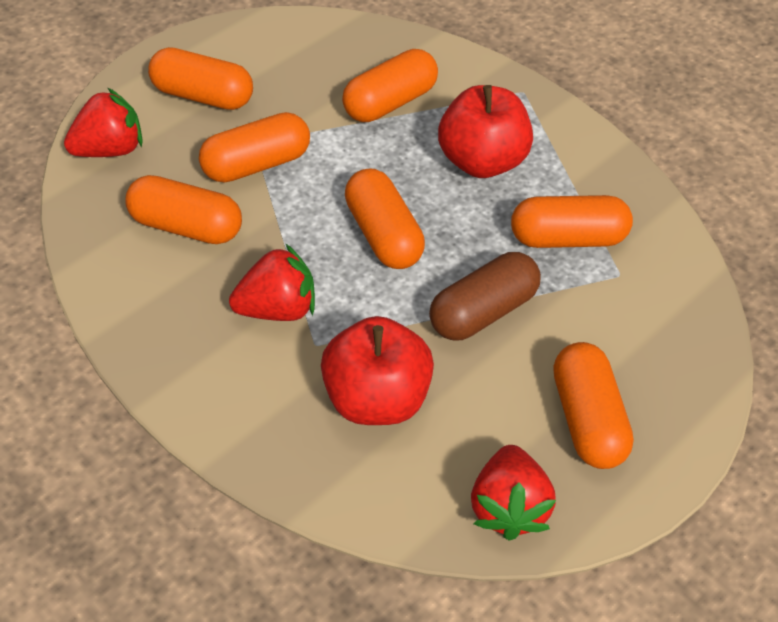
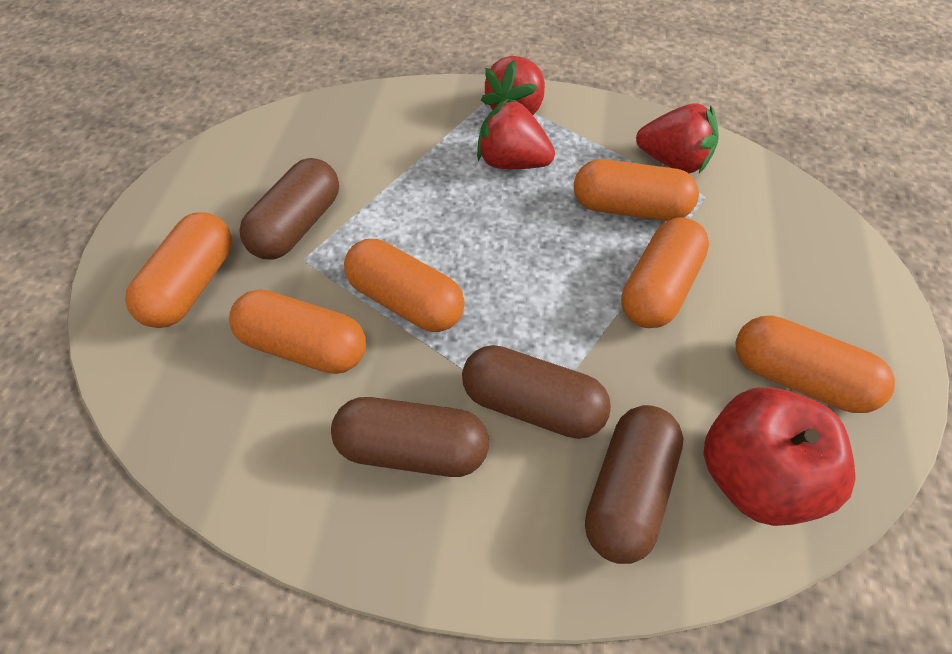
brown capsule: 1 -> 4
orange capsule: 7 -> 6
red apple: 2 -> 1

